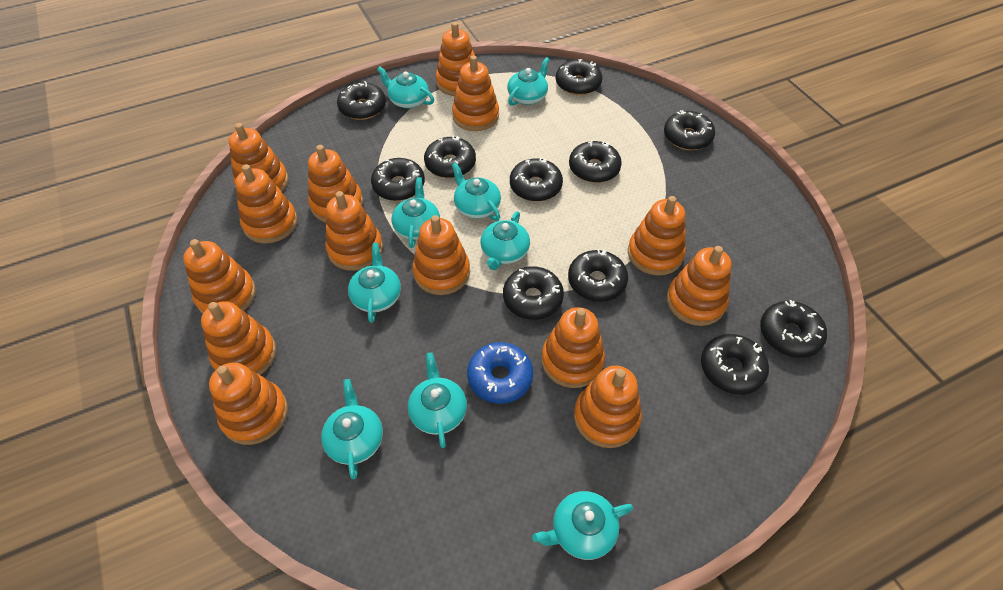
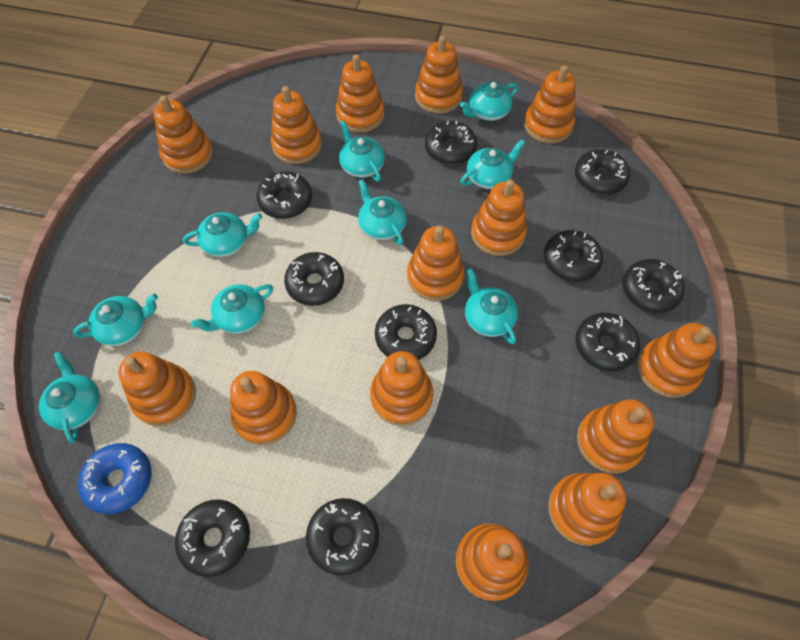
black donut: 11 -> 10

